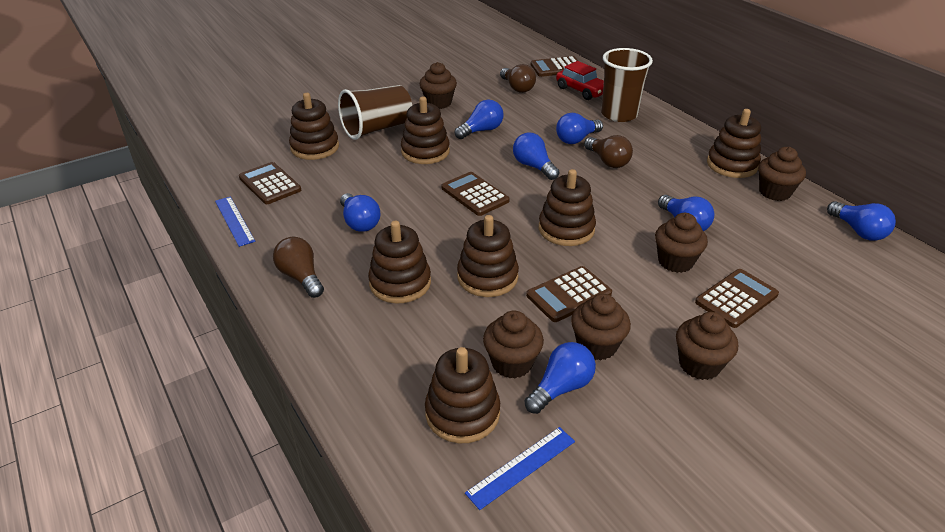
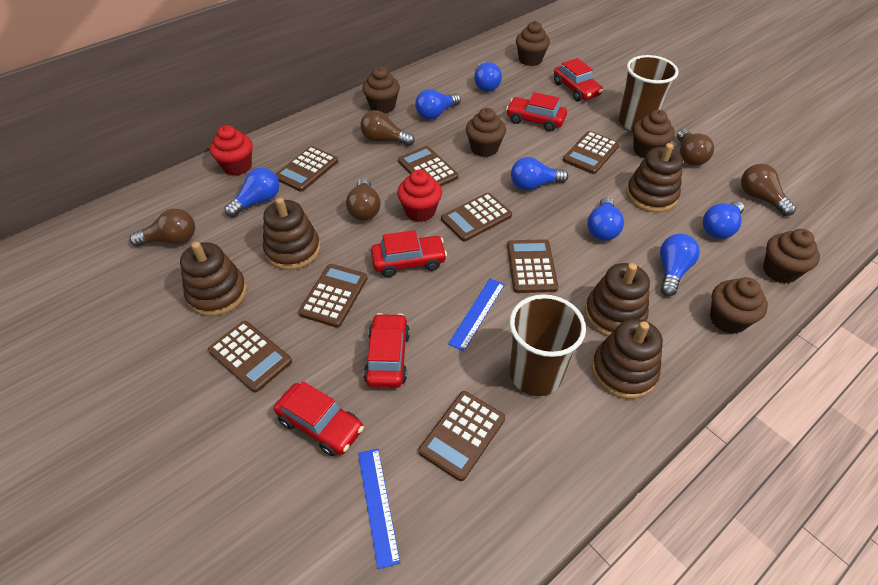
brown calculator: 5 -> 8
brown light bulb: 3 -> 5
brown stacking toy: 7 -> 5
red car: 1 -> 5
red cupcake: 0 -> 2

